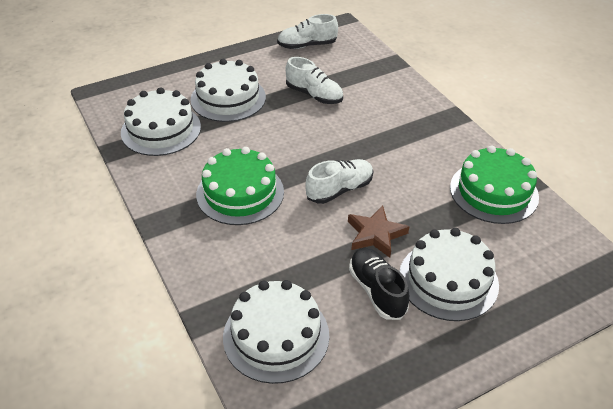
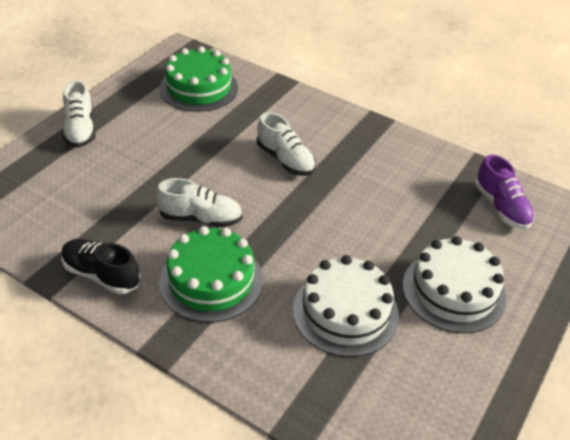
brown star: 1 -> 0
purple shoe: 0 -> 1
white cake: 4 -> 2

